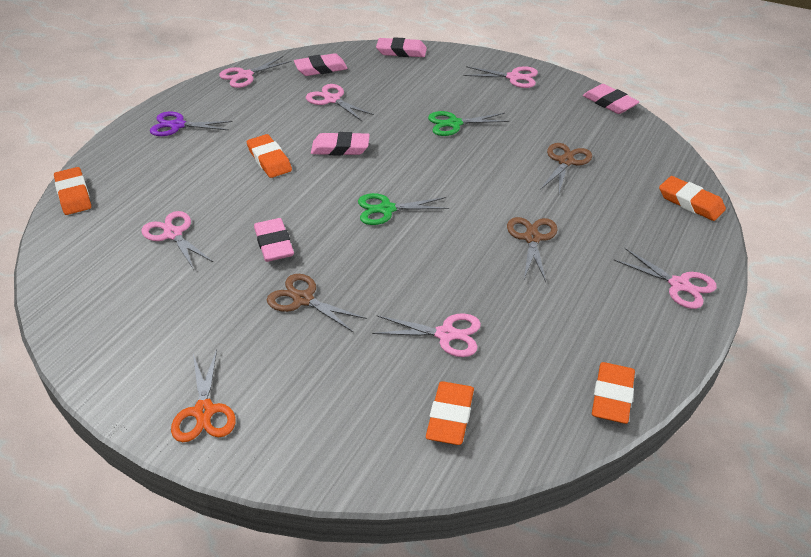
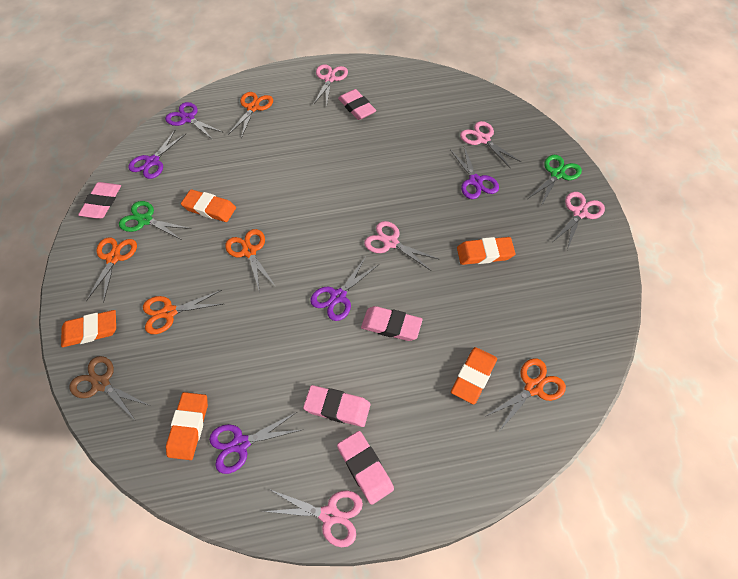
brown scissors: 3 -> 1
orange scissors: 1 -> 5
pink scissors: 6 -> 5
purple scissors: 1 -> 5

